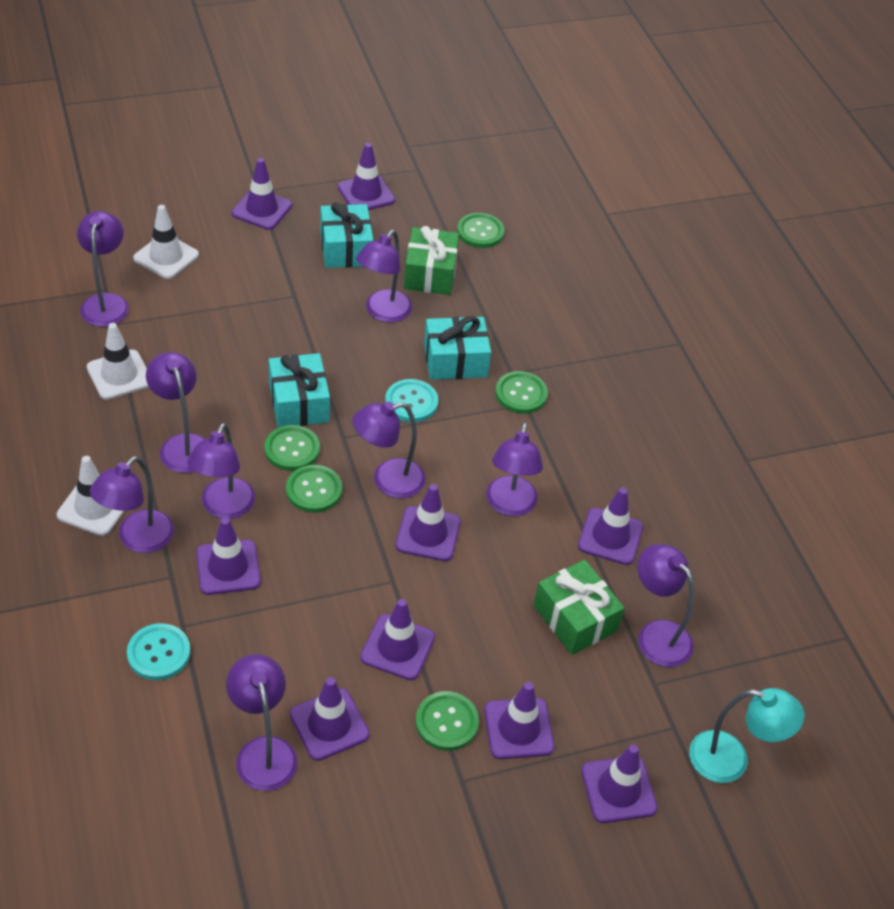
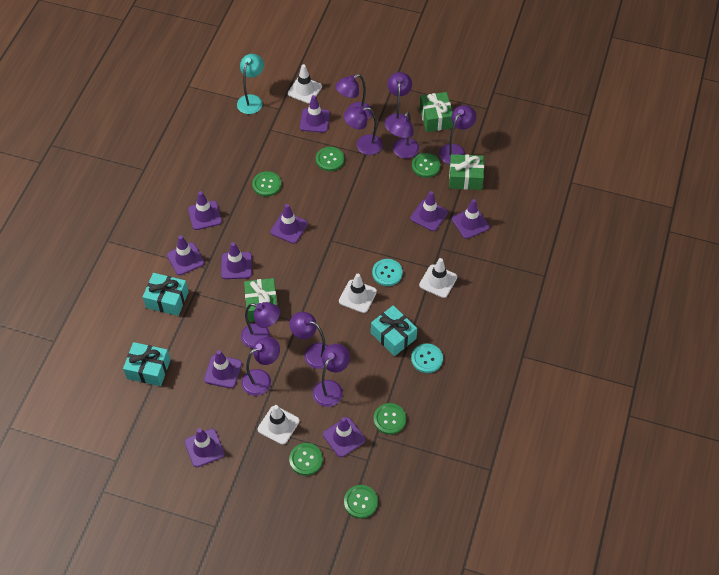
green button: 5 -> 6
green gift: 2 -> 3
purple traffic cone: 9 -> 10
white traffic cone: 3 -> 4

